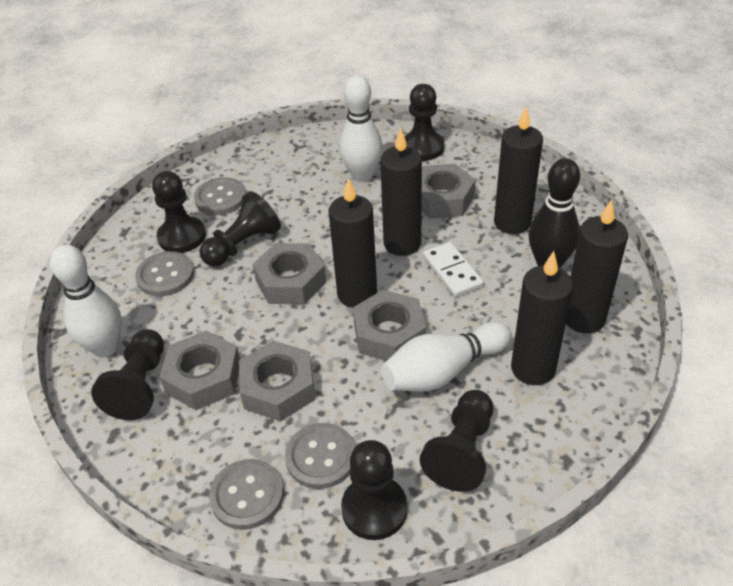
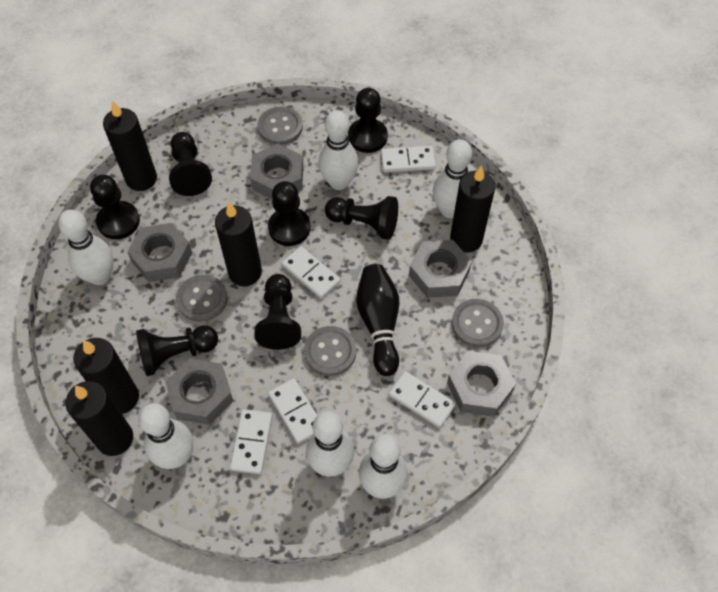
black pawn: 6 -> 7
white bowling pin: 3 -> 6
white domino: 1 -> 5

